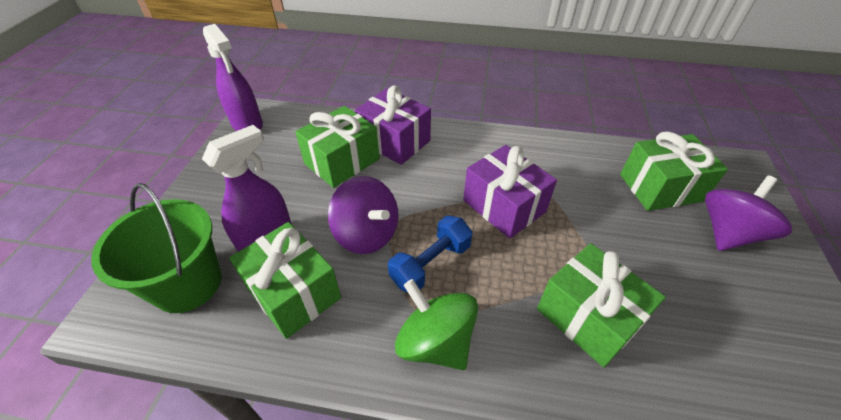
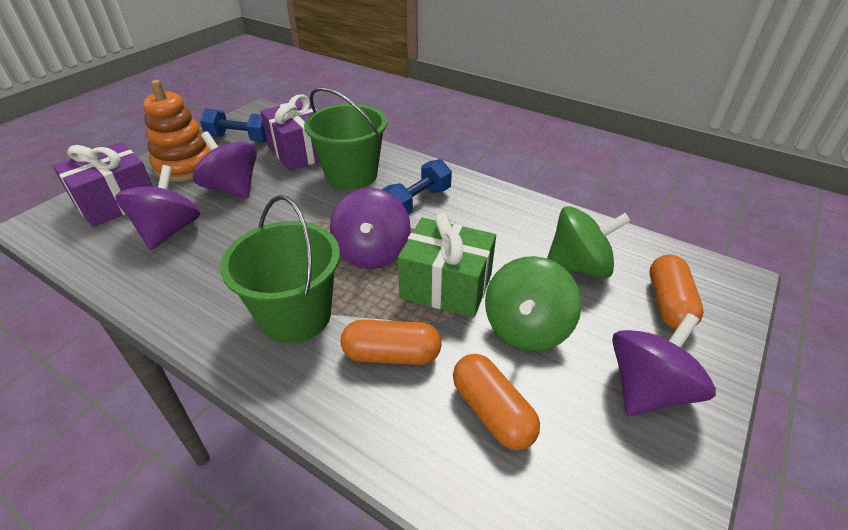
blue dumbbell: 1 -> 2
green bucket: 1 -> 2
green gift: 4 -> 1
green spinning top: 1 -> 2
orange capsule: 0 -> 3
orange stacking toy: 0 -> 1
purple spinning top: 2 -> 4
purple spray bottle: 2 -> 0

